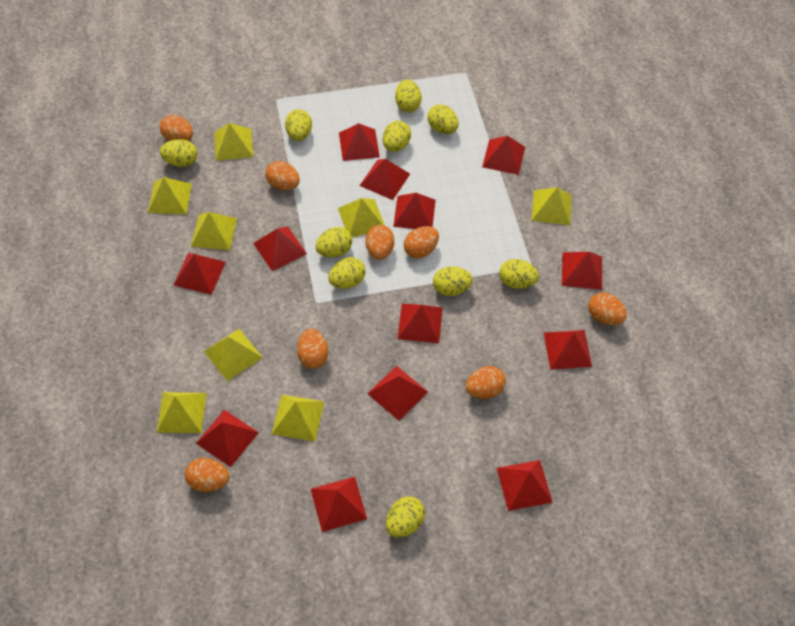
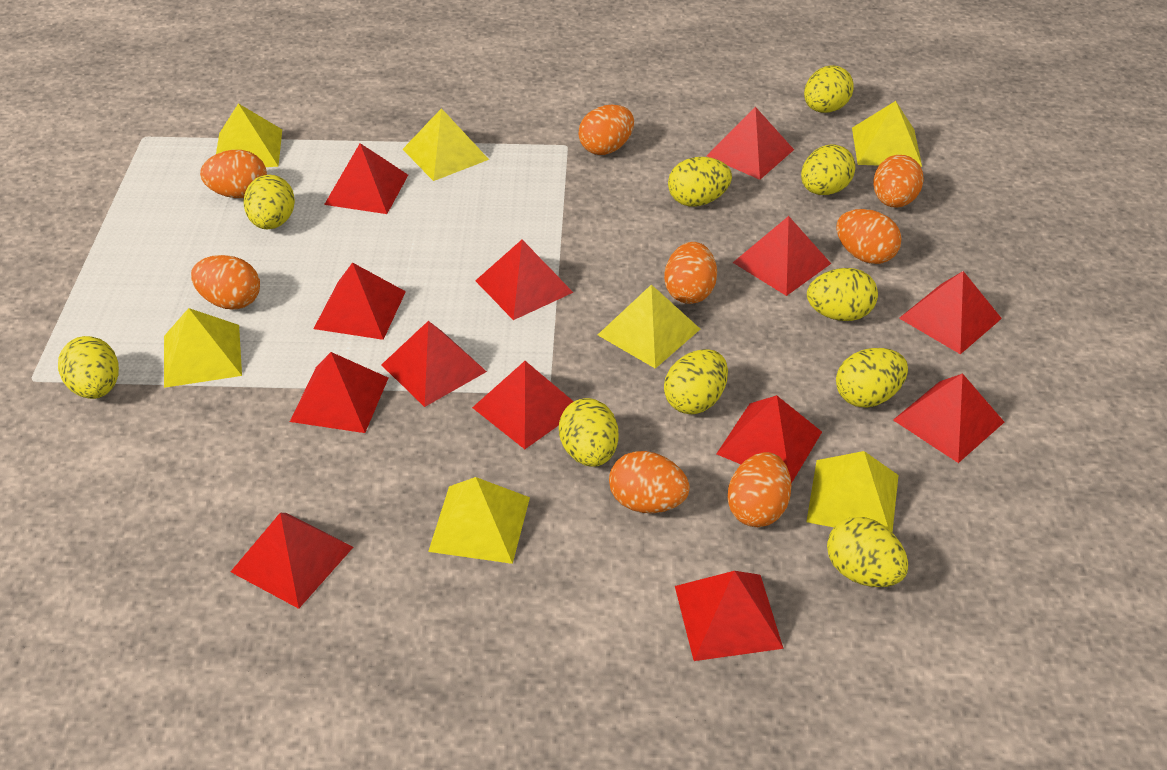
yellow pyramid: 8 -> 7

